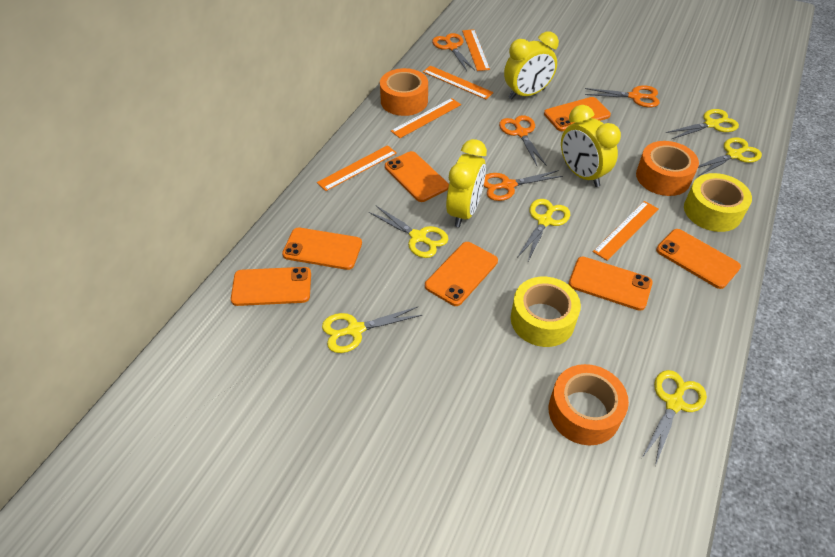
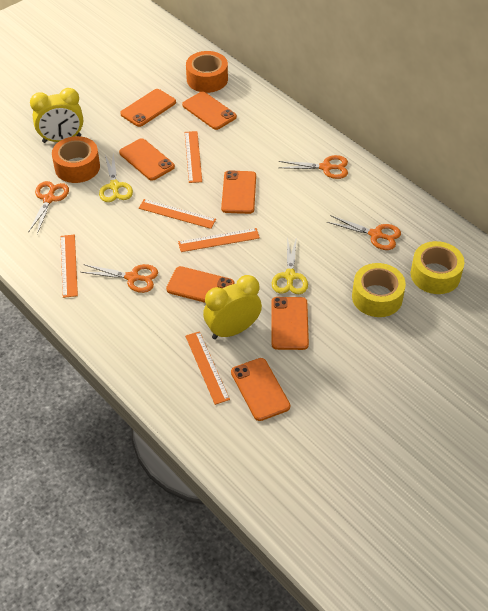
orange tape: 3 -> 2
yellow clock: 3 -> 2
yellow scissors: 6 -> 2

